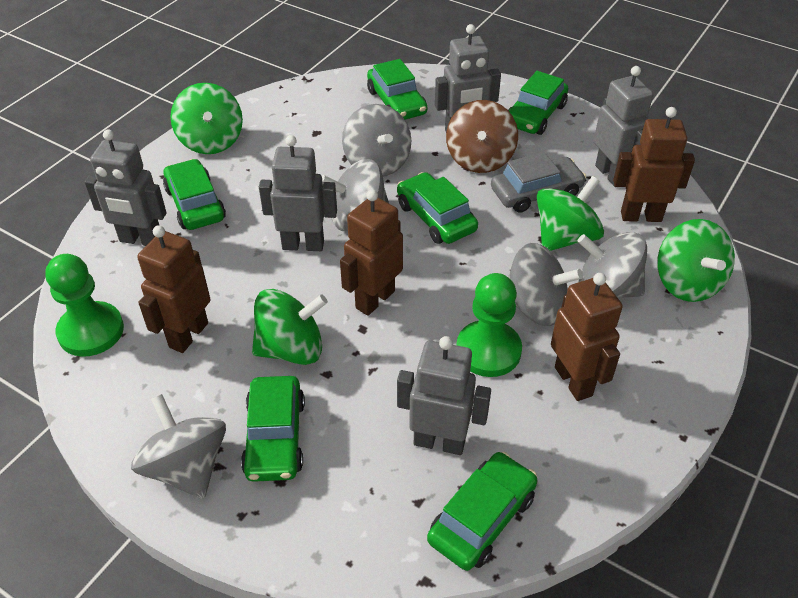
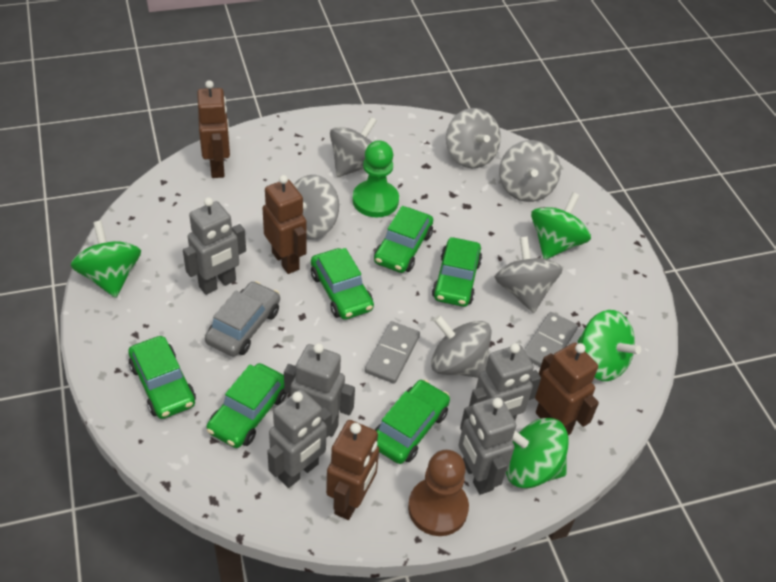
brown pawn: 0 -> 1
brown spinning top: 1 -> 0
green pawn: 2 -> 1
grey domino: 0 -> 2
grey spinning top: 5 -> 6

